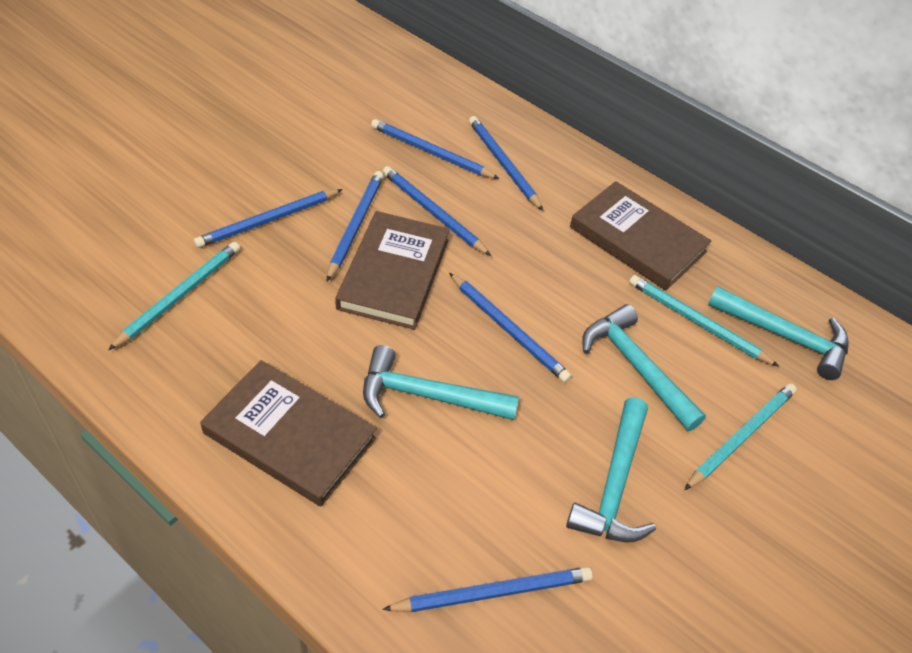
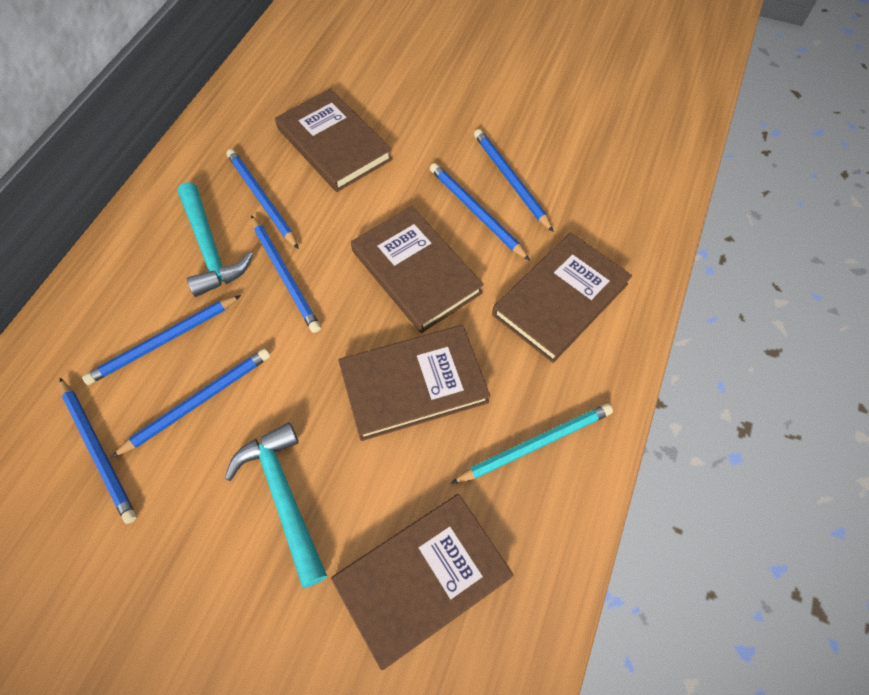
brown book: 3 -> 5
turquoise hammer: 4 -> 2
turquoise pencil: 3 -> 1

